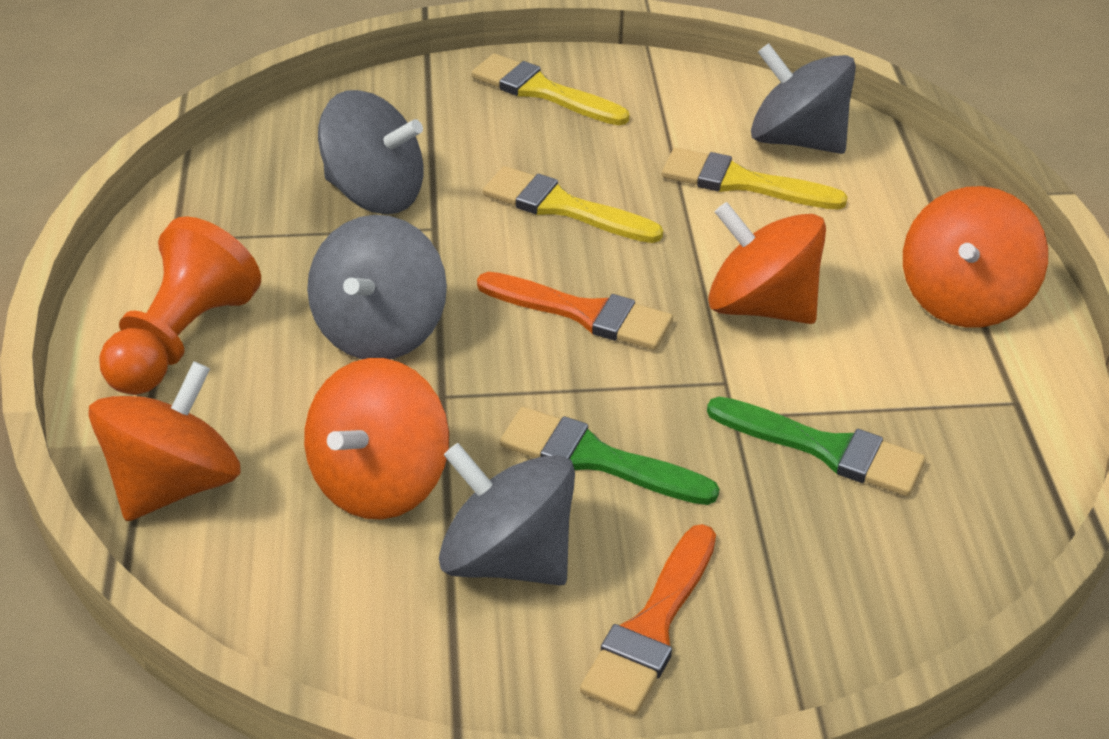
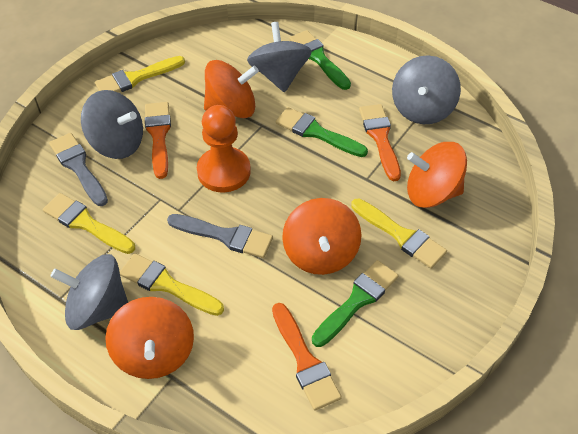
green brush: 2 -> 3
grey brush: 0 -> 2
orange brush: 2 -> 3
yellow brush: 3 -> 4

